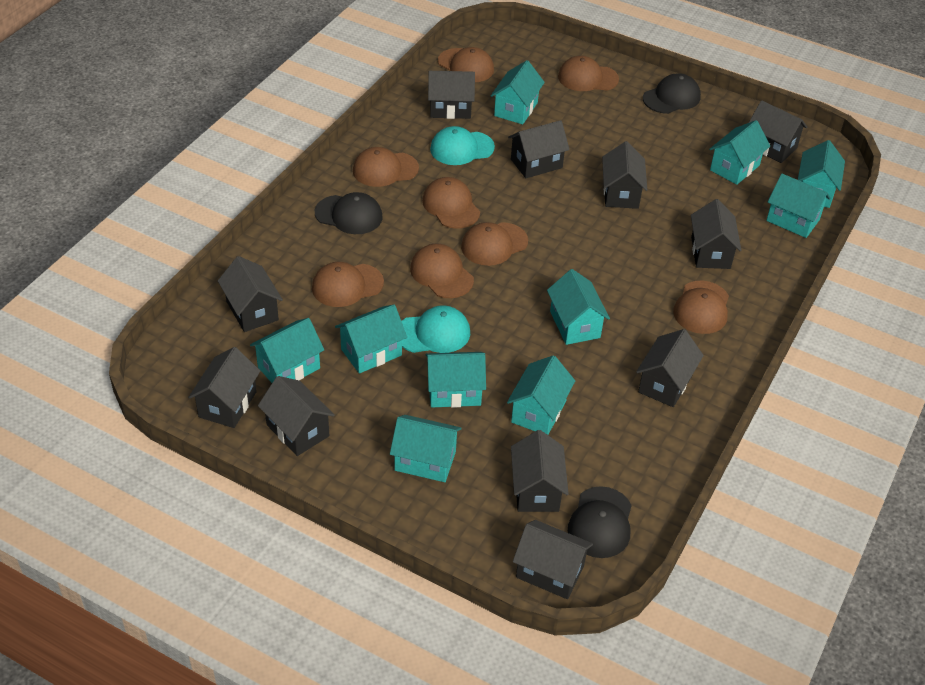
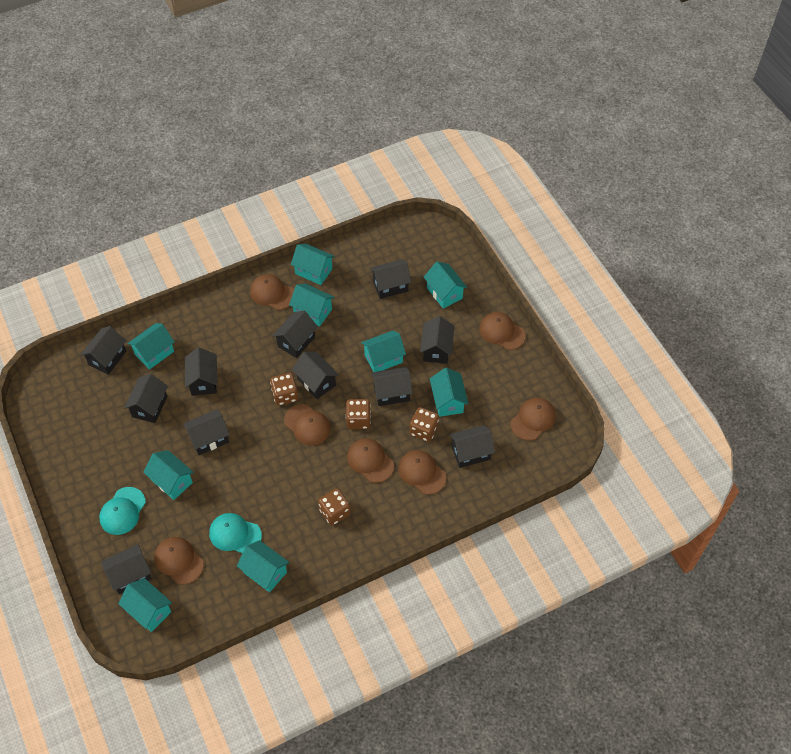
black cap: 3 -> 0
brown cap: 8 -> 7
brown dice: 0 -> 4
turquoise house: 10 -> 9

